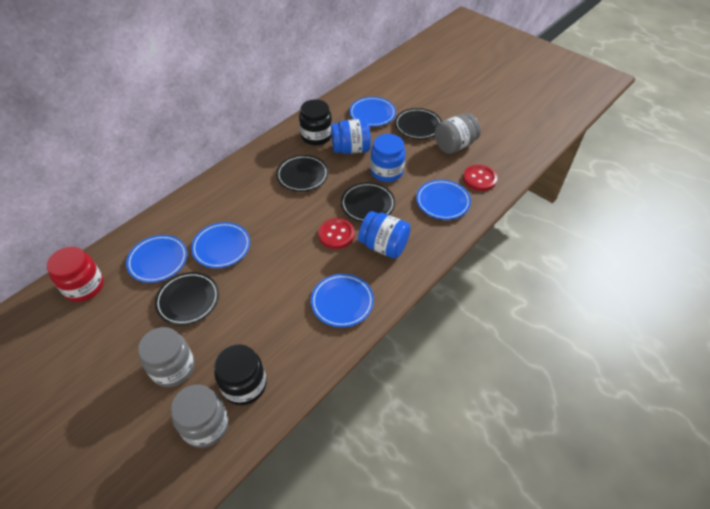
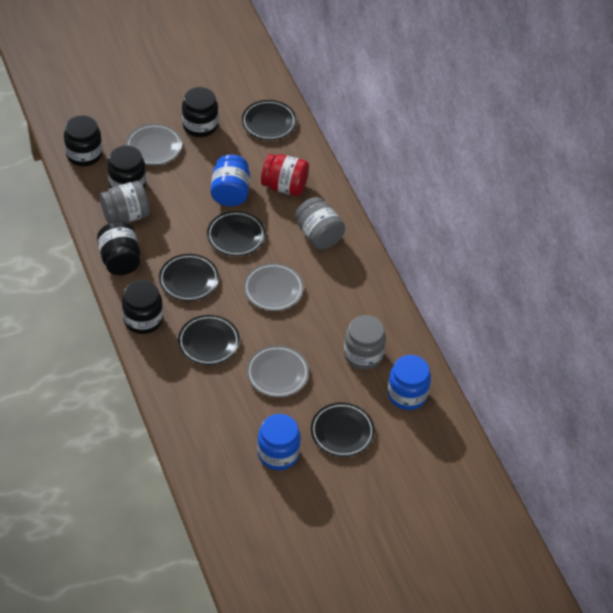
black jar: 2 -> 5
black plate: 4 -> 5
blue plate: 5 -> 0
grey plate: 0 -> 3
red button: 2 -> 0

